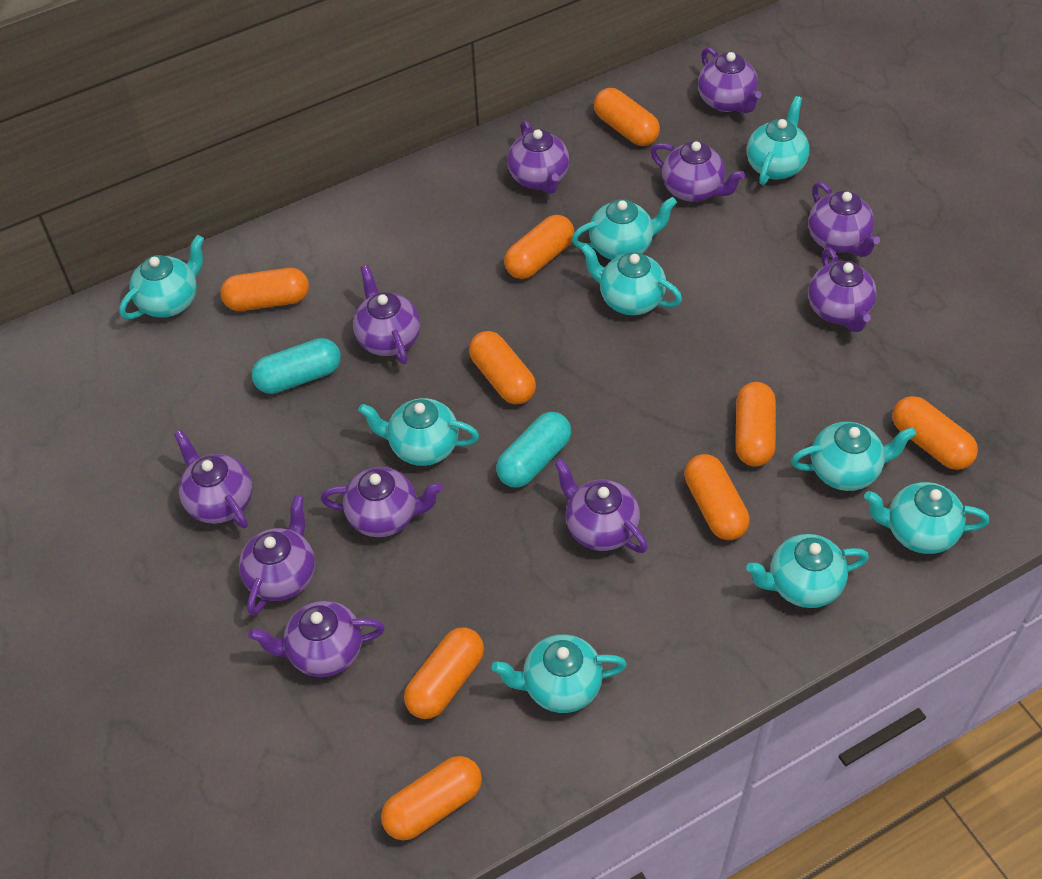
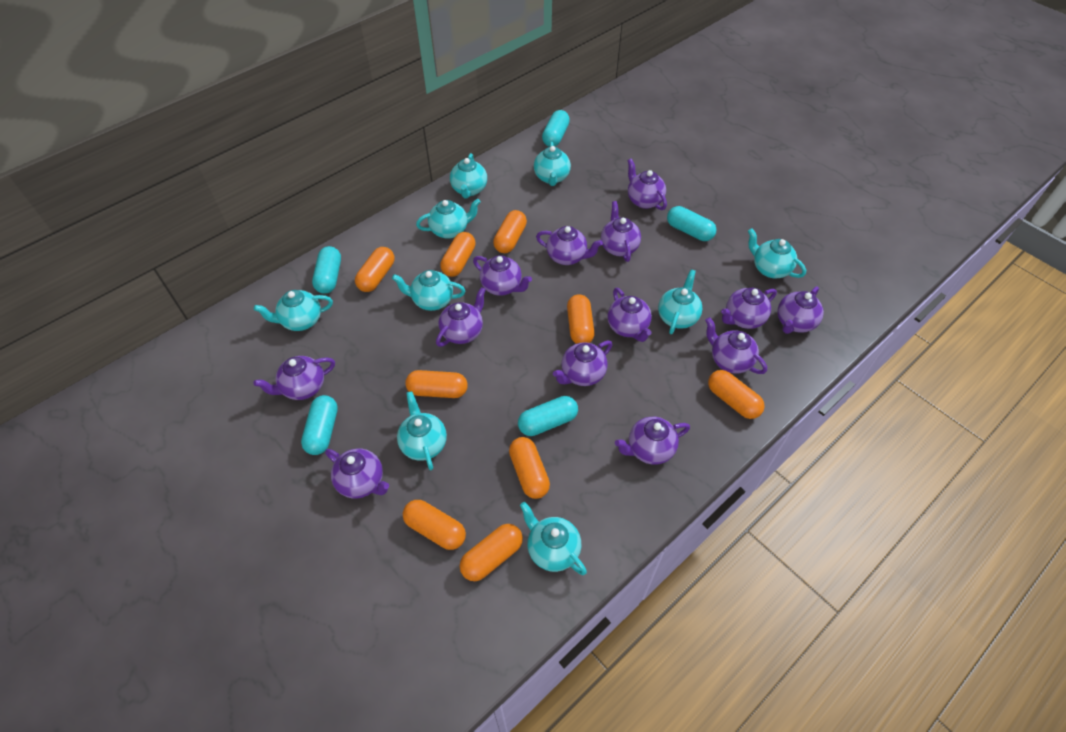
purple teapot: 11 -> 13
turquoise capsule: 2 -> 5

